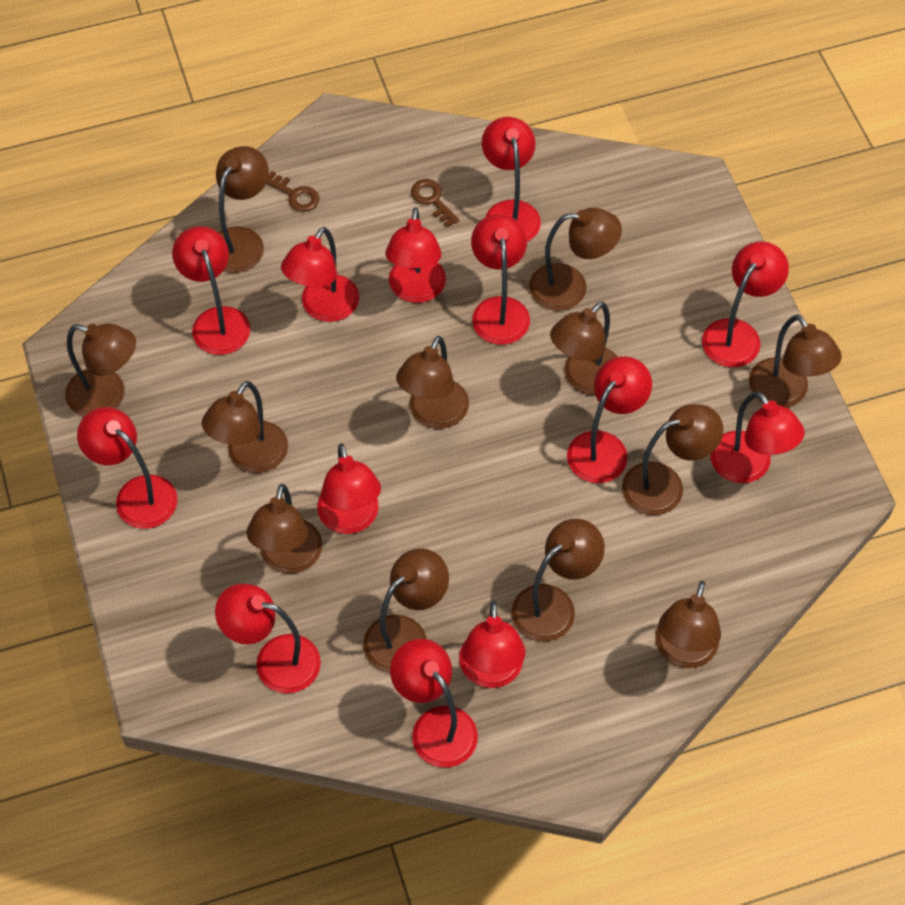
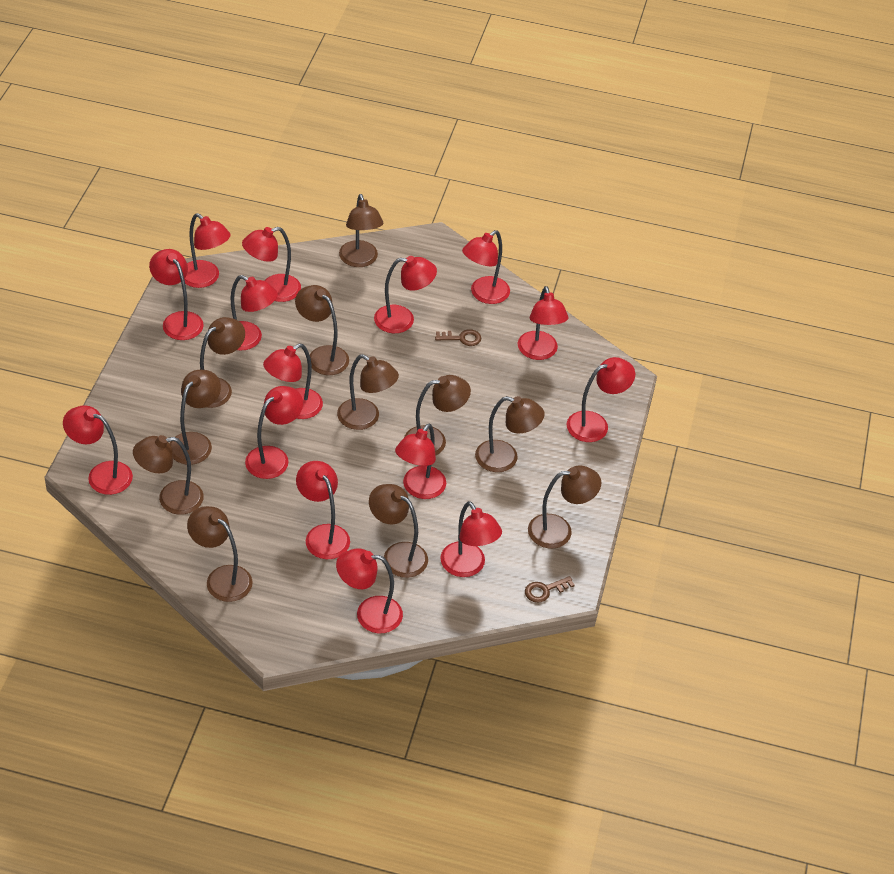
brown lamp: 12 -> 11
red lamp: 13 -> 15

